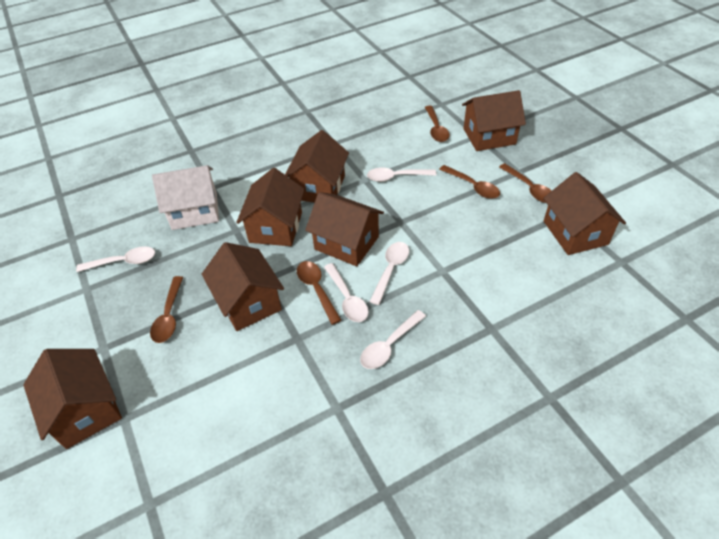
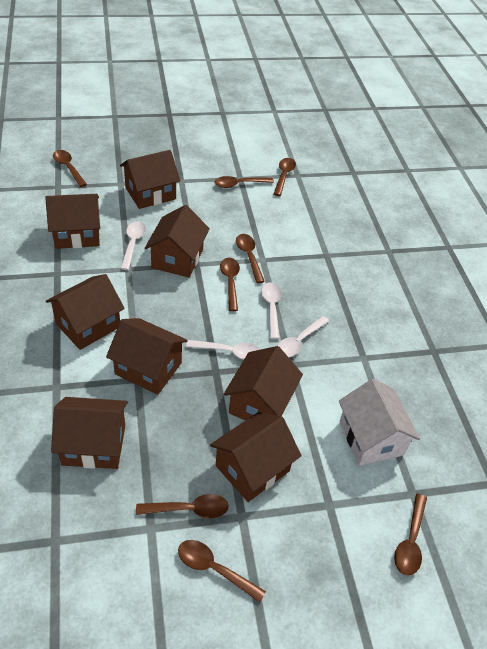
brown house: 7 -> 8
brown spoon: 5 -> 8
white spoon: 5 -> 4

